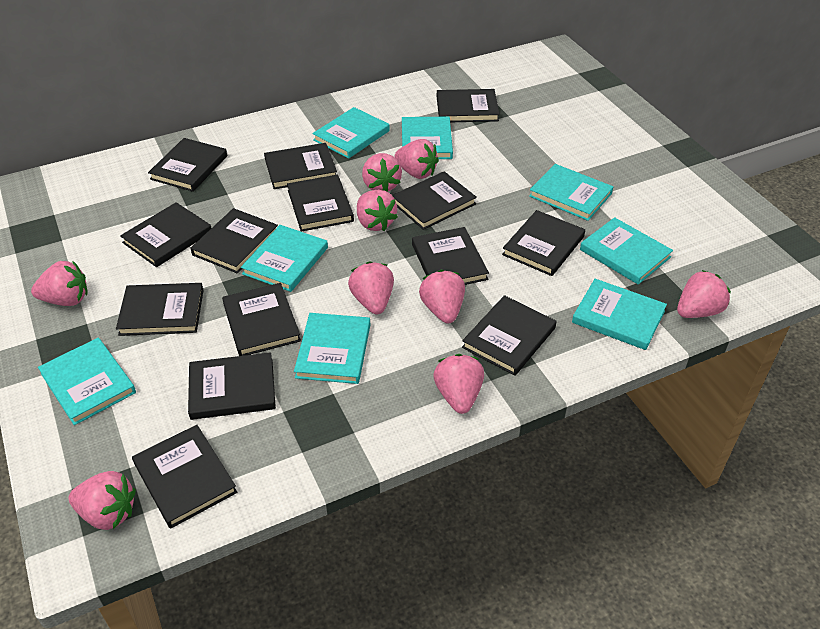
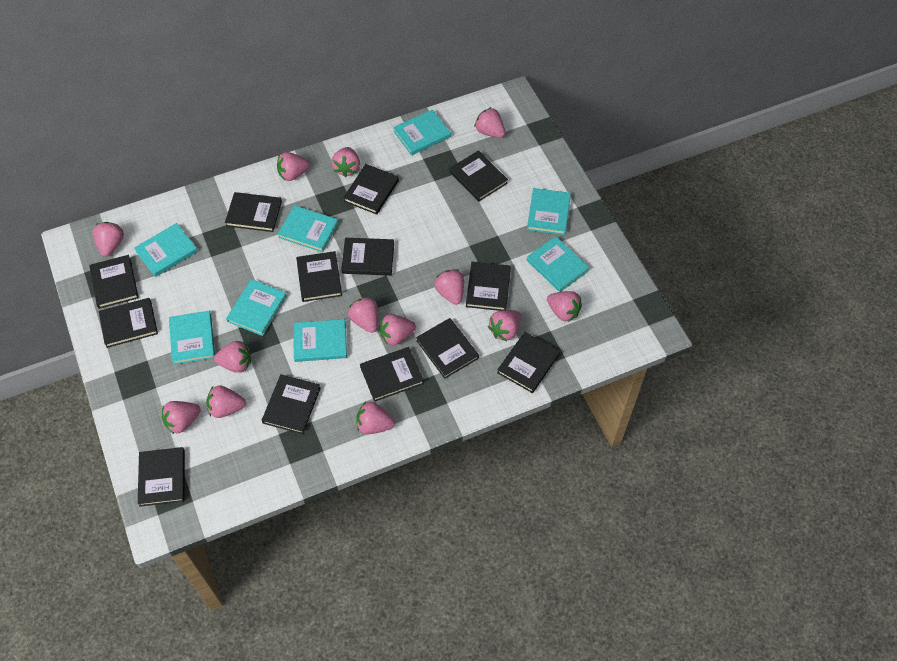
black book: 14 -> 13
pink strawberry: 9 -> 13

